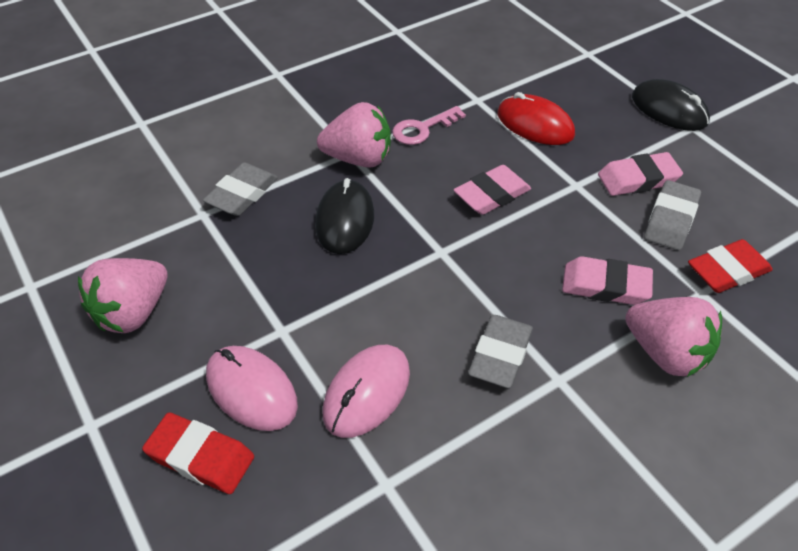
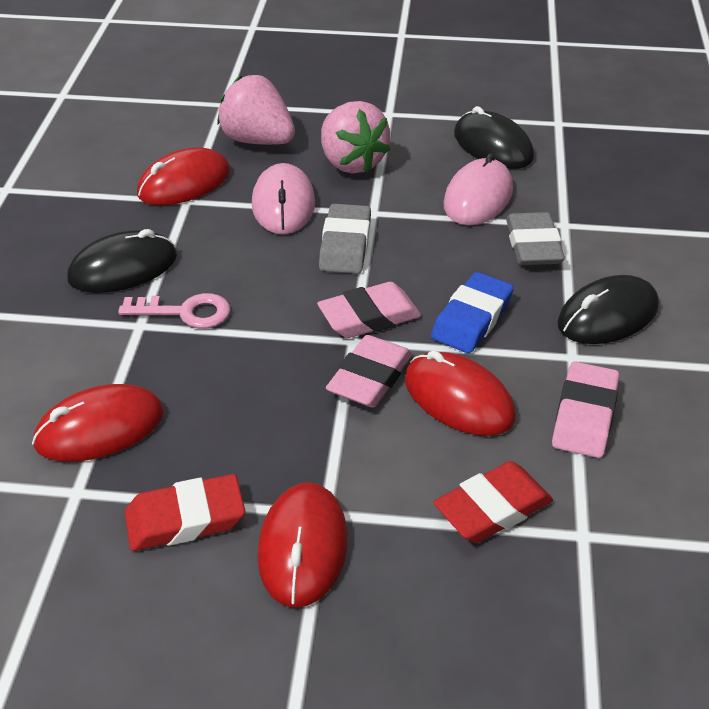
black mouse: 2 -> 3
blue eraser: 0 -> 1
grey eraser: 3 -> 2
pink strawberry: 3 -> 2
red mouse: 1 -> 4

